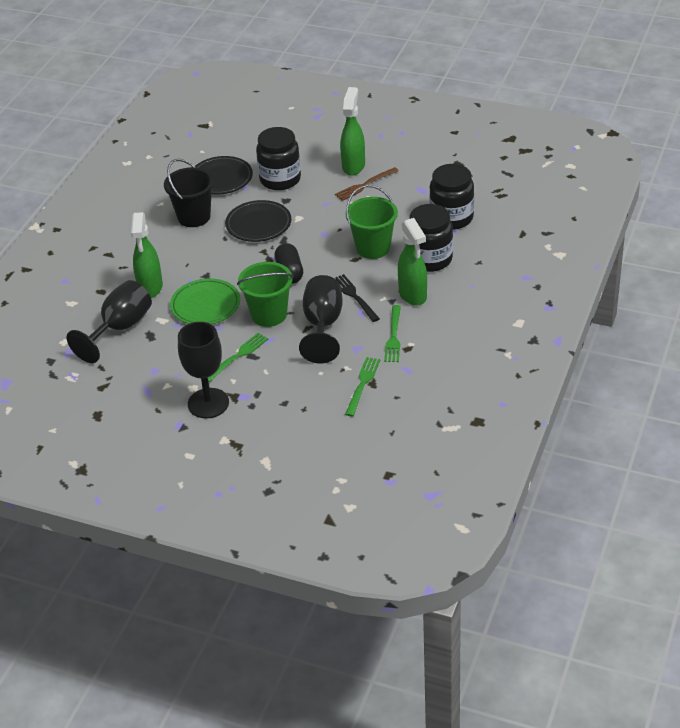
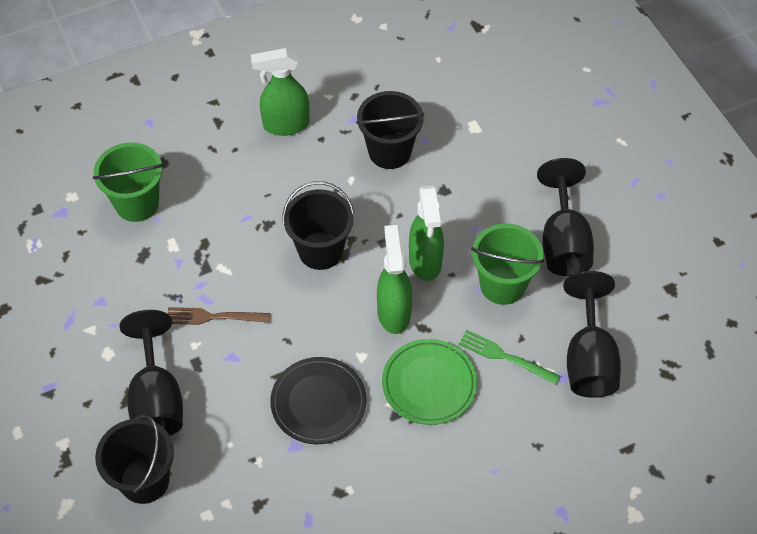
black bucket: 1 -> 3
black capsule: 1 -> 0
black fork: 1 -> 0
black jar: 3 -> 0
black plate: 2 -> 1
green fork: 3 -> 1

